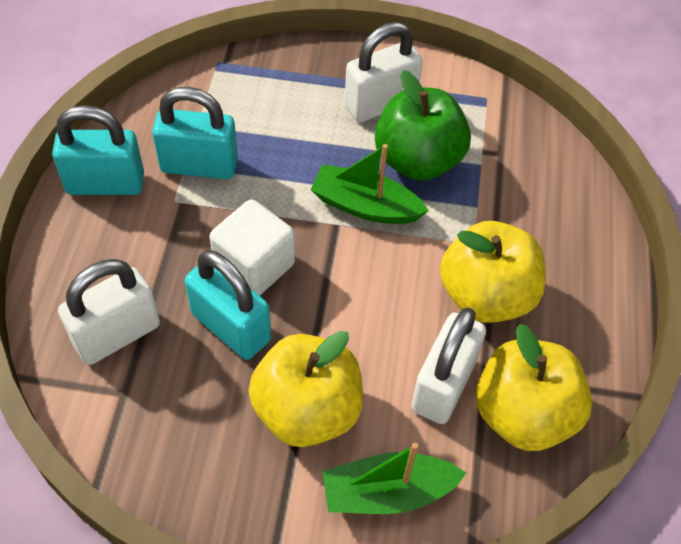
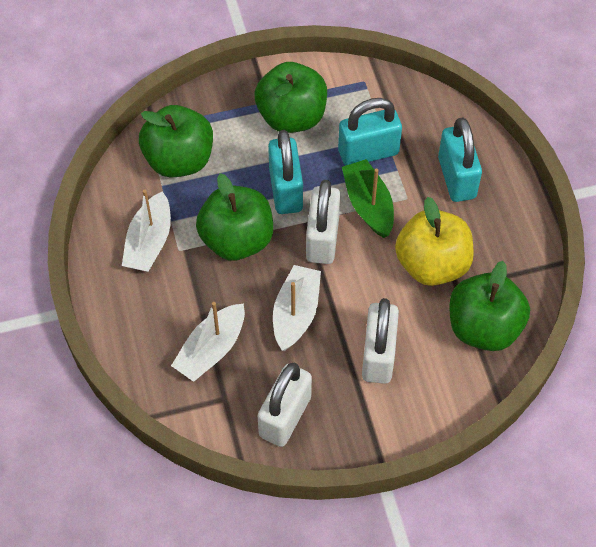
green apple: 1 -> 4
green boat: 2 -> 1
white boat: 0 -> 3
white cube: 1 -> 0
yellow apple: 3 -> 1

